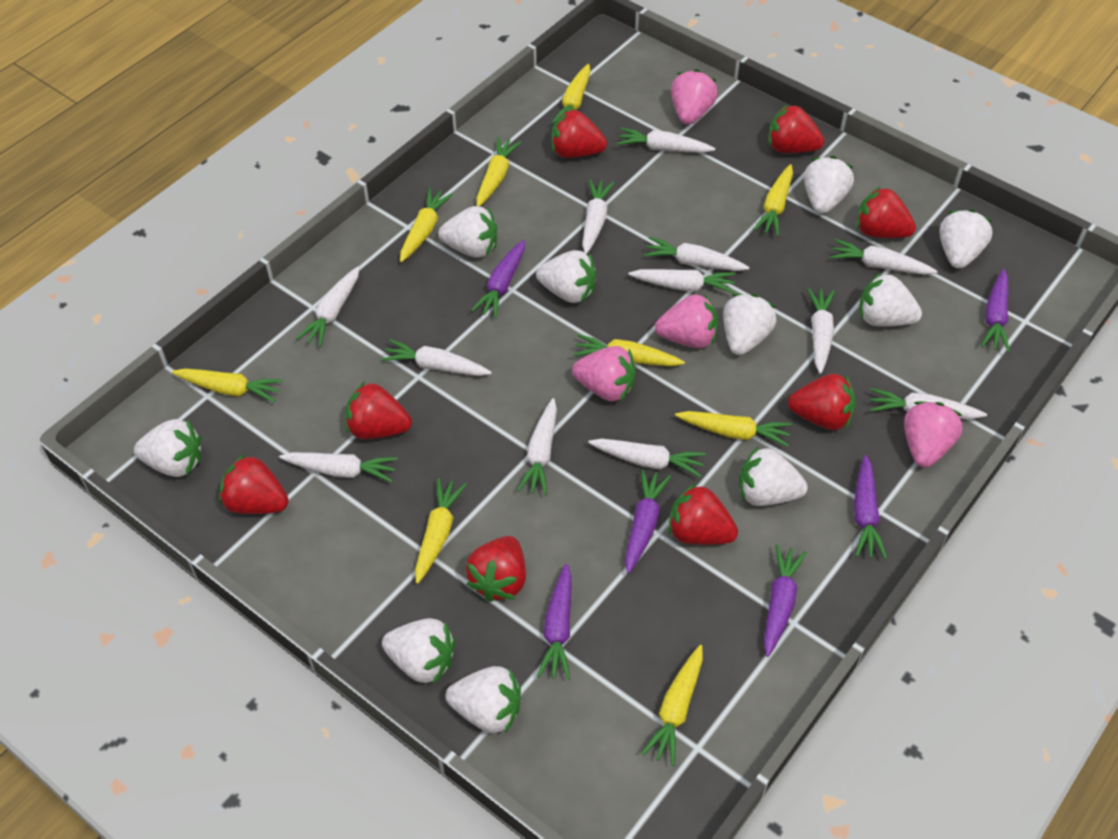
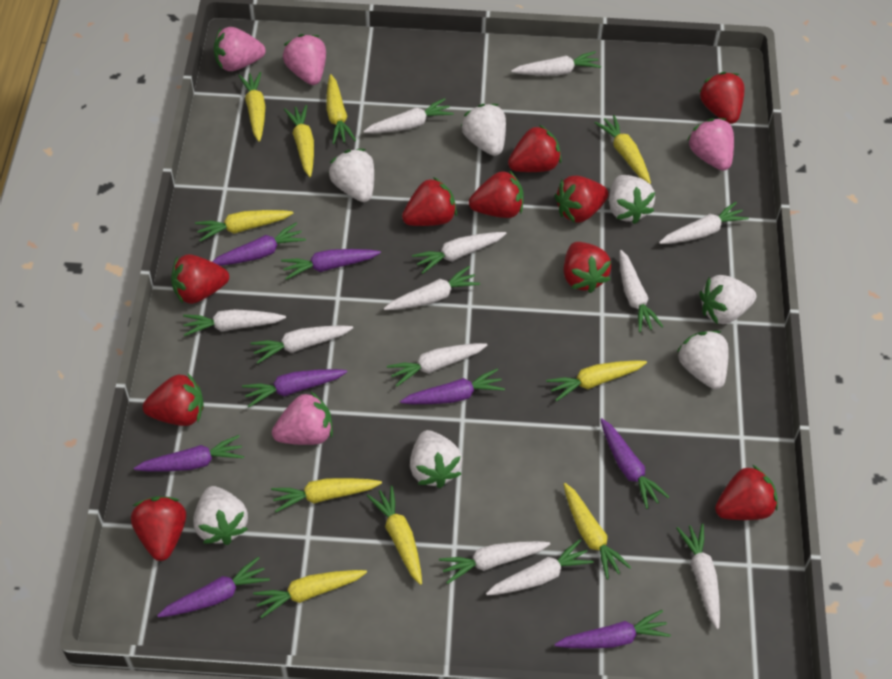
purple carrot: 6 -> 8
red strawberry: 8 -> 10
white strawberry: 10 -> 7
yellow carrot: 9 -> 10

